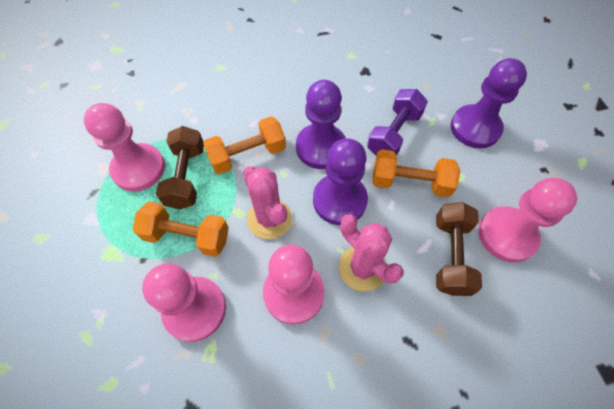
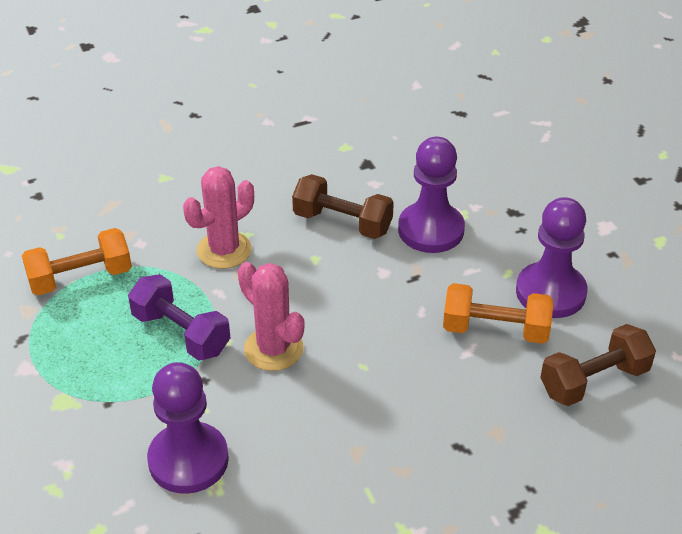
orange dumbbell: 3 -> 2
pink pawn: 4 -> 0

